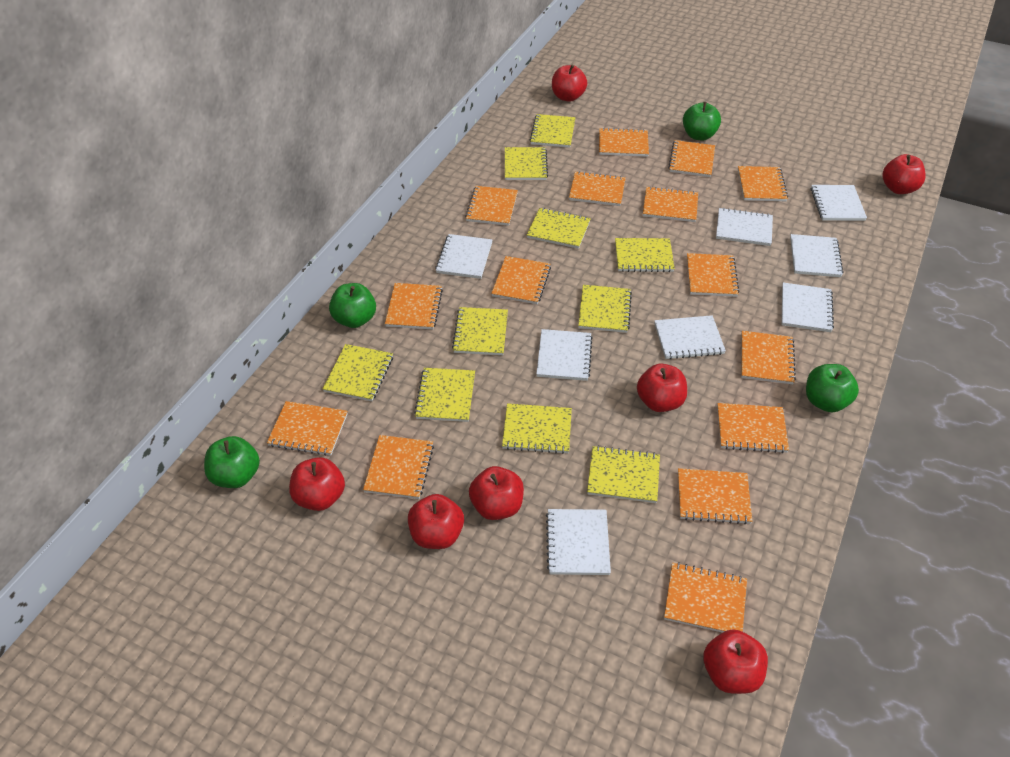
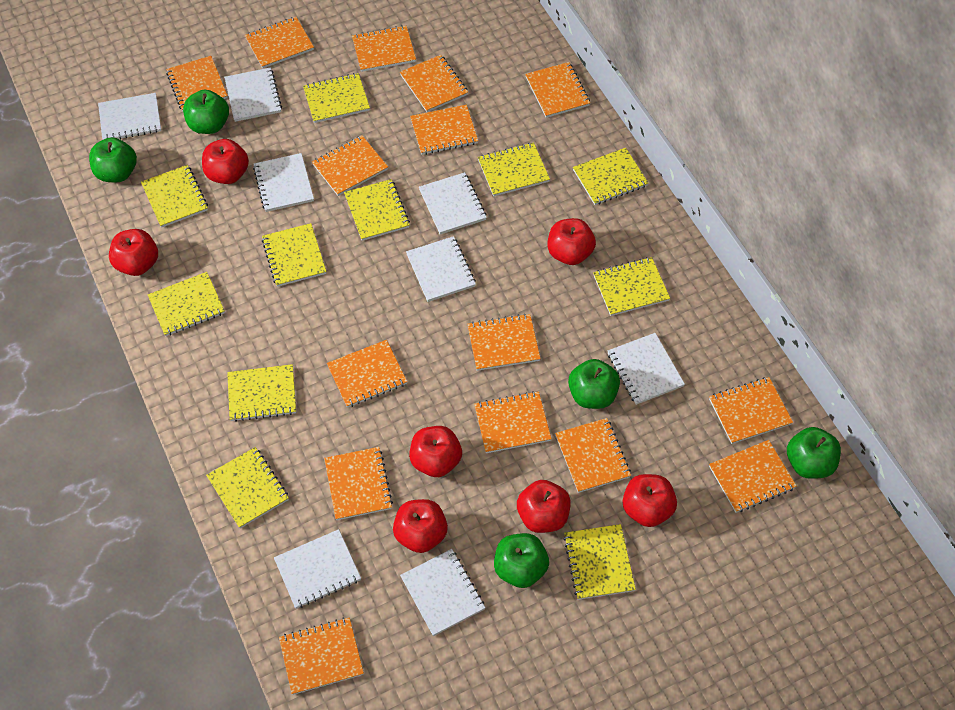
green apple: 4 -> 5
yellow notebook: 10 -> 11

